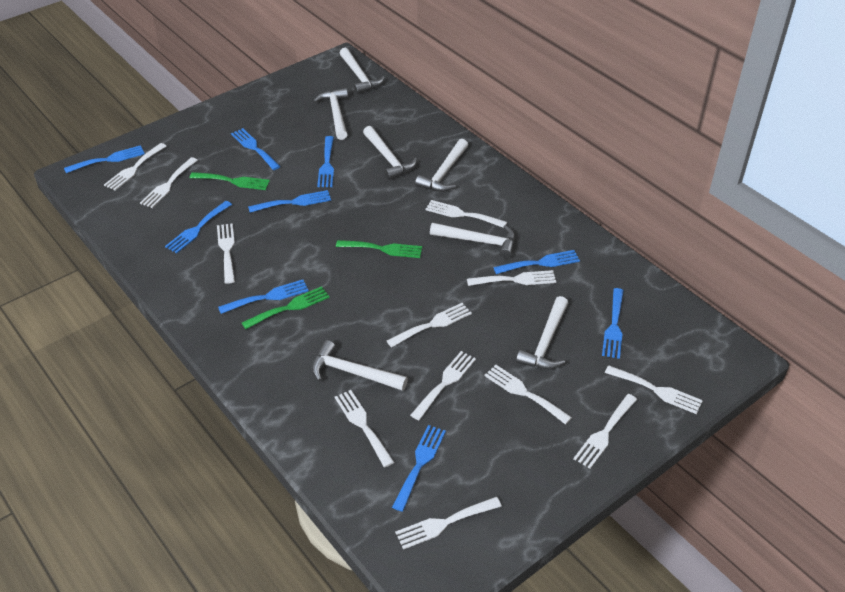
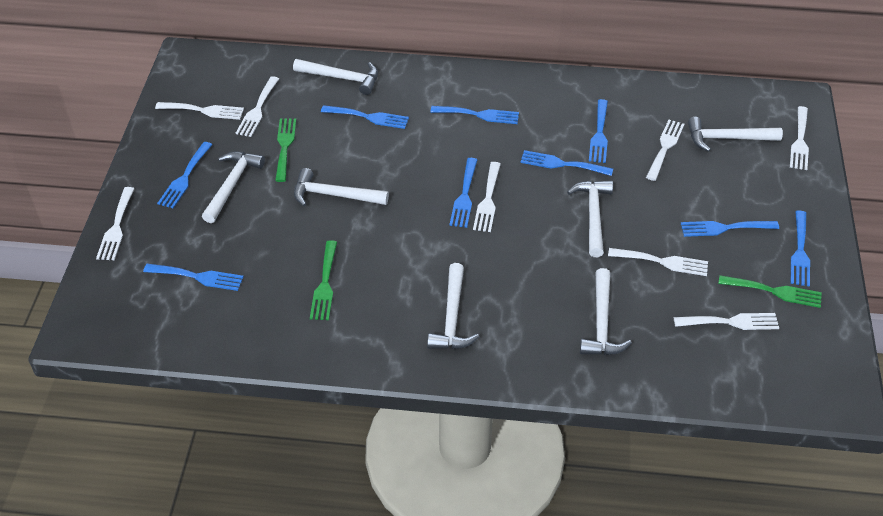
white fork: 12 -> 8

